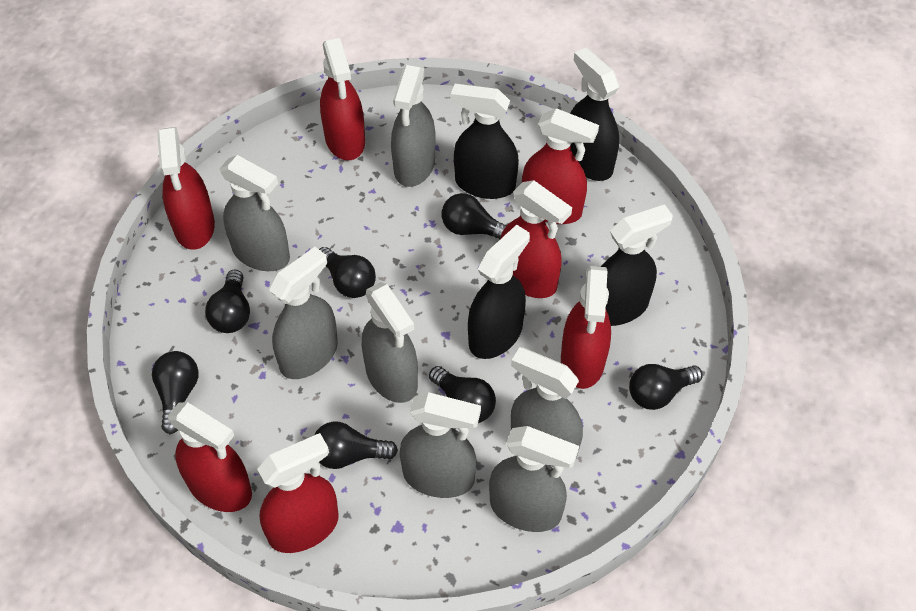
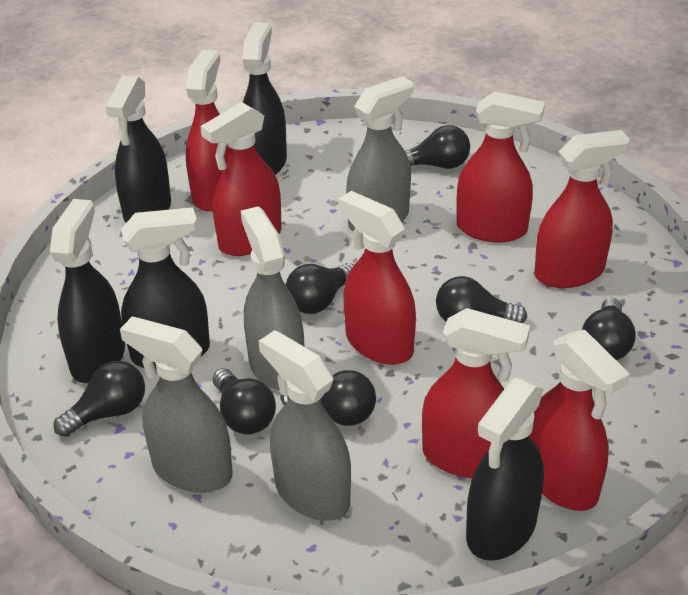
black spray bottle: 4 -> 5
grey spray bottle: 7 -> 4

